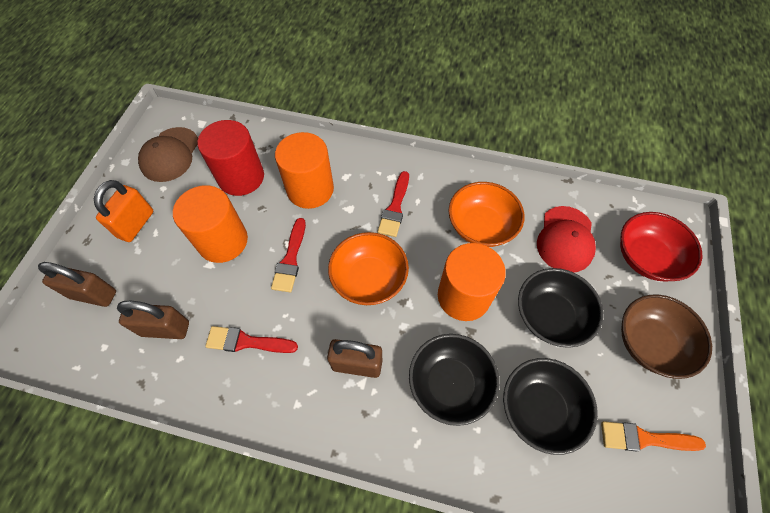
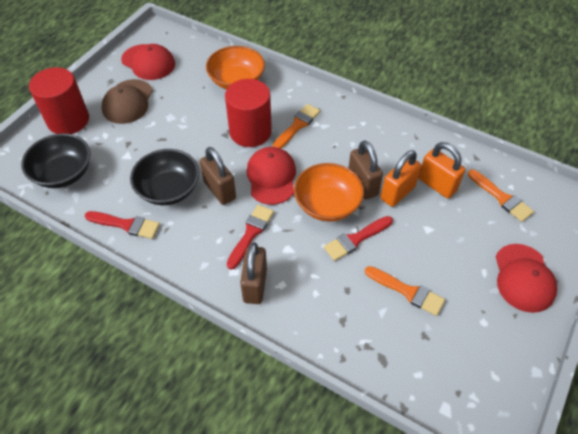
black bowl: 3 -> 2
brown bowl: 1 -> 0
orange brush: 1 -> 3
orange cylinder: 3 -> 0
orange padlock: 1 -> 2
red bowl: 1 -> 0
red cap: 1 -> 3
red cylinder: 1 -> 2

